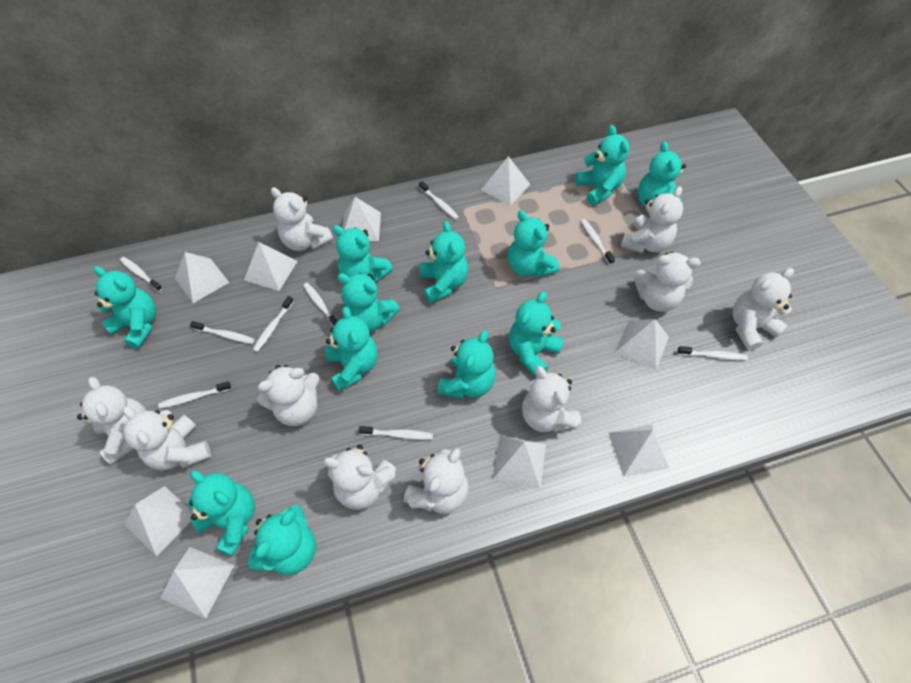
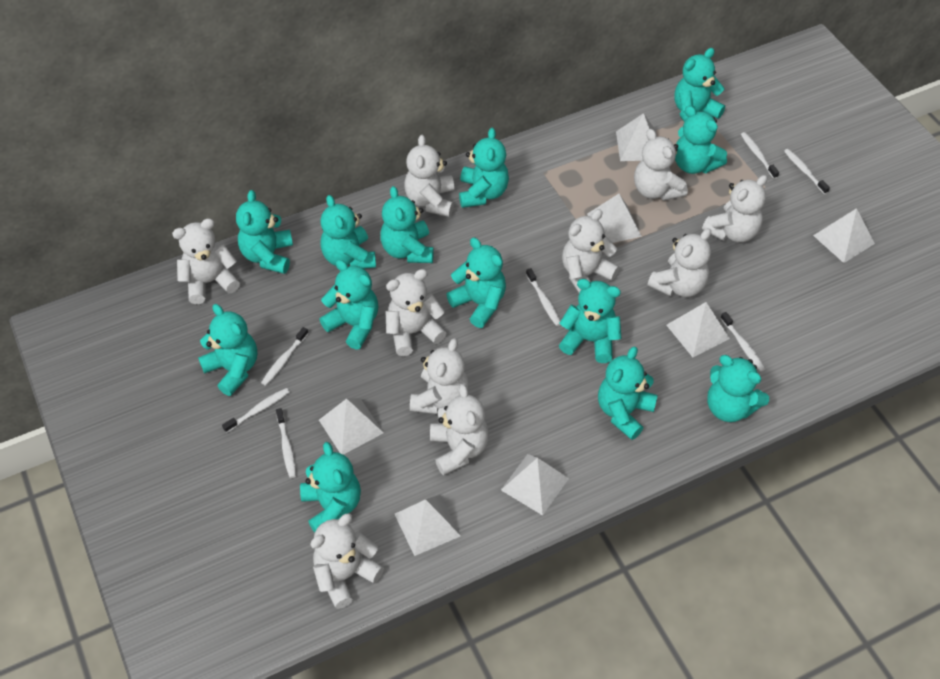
turquoise teddy bear: 12 -> 13
white pyramid: 9 -> 7
white toothbrush: 9 -> 7

